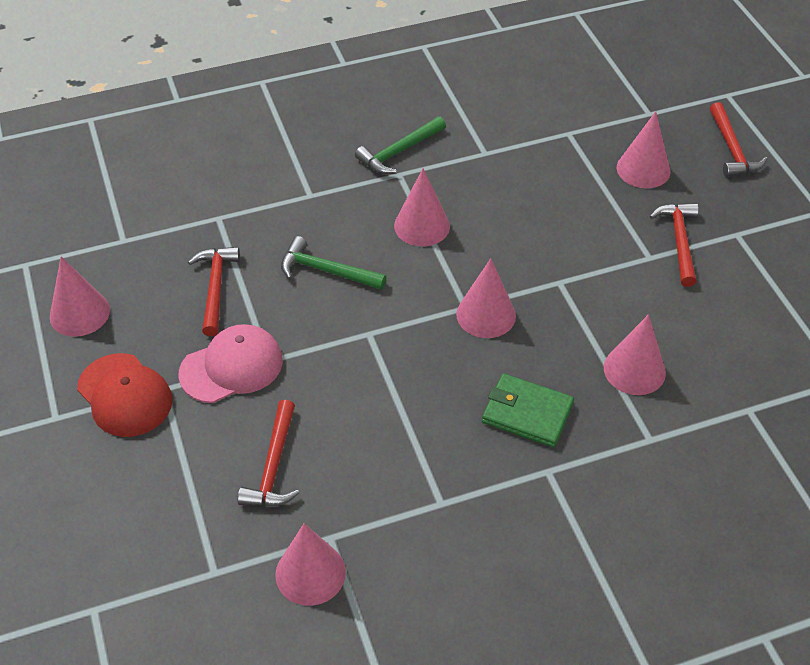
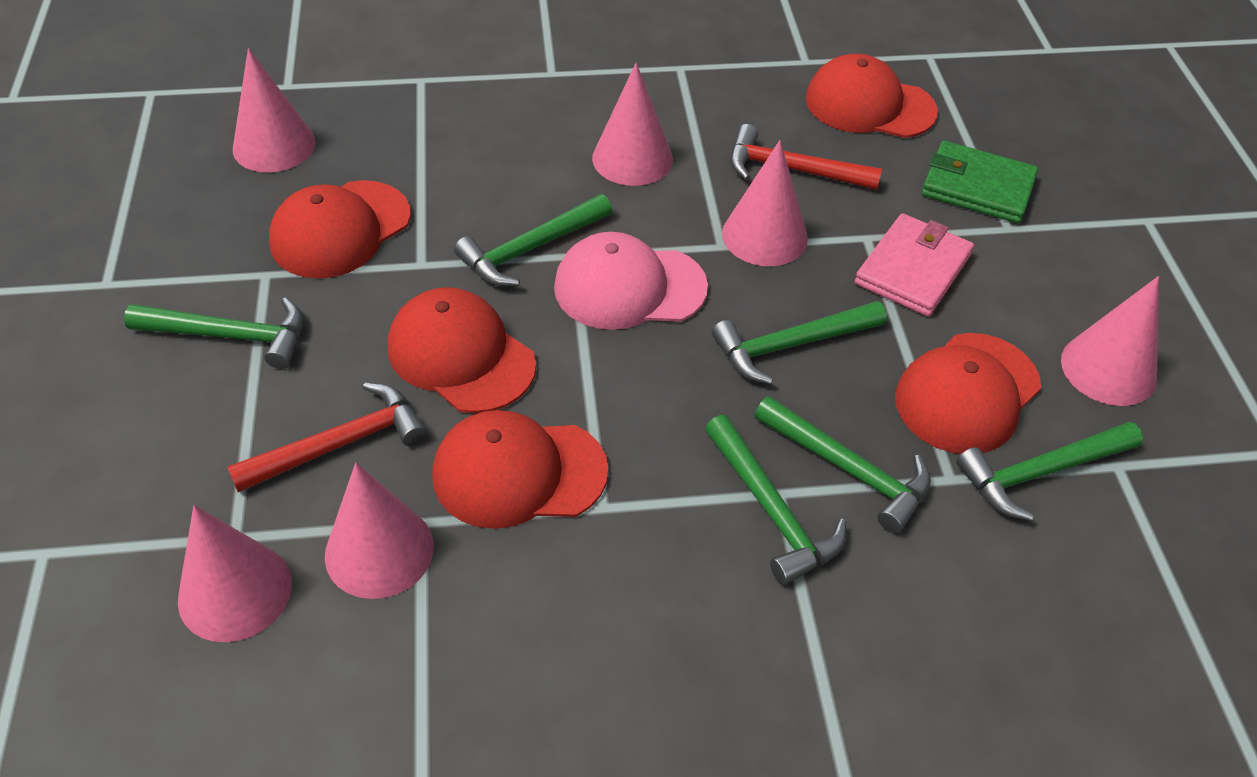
green hammer: 2 -> 6
pink wallet: 0 -> 1
red cap: 1 -> 5
red hammer: 4 -> 2

